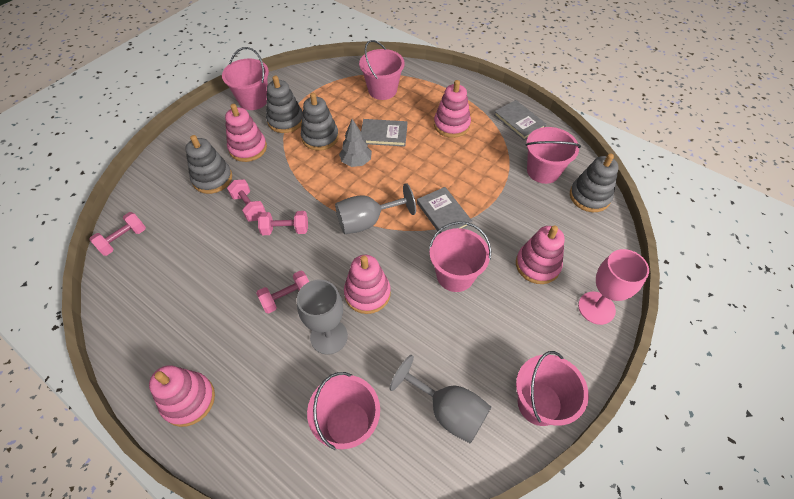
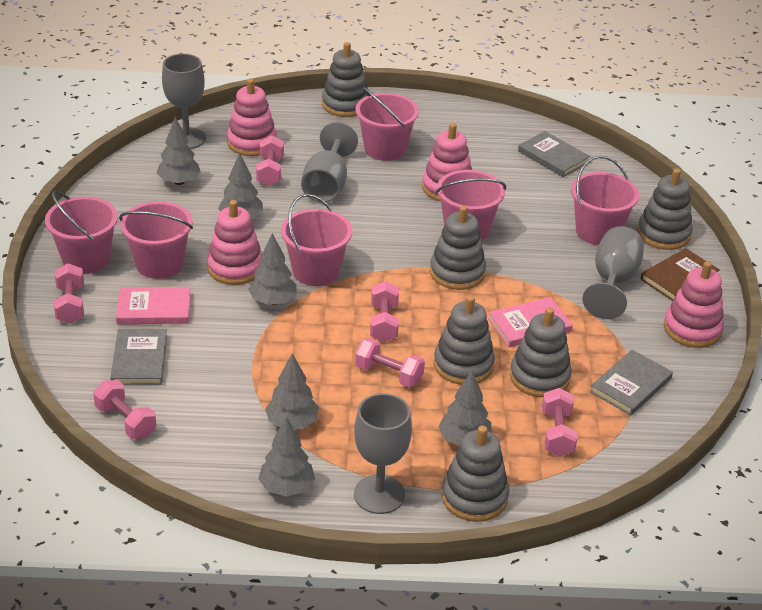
brown book: 0 -> 1
grey goblet: 3 -> 4
grey stacking toy: 4 -> 6
grey tree: 1 -> 6
pink book: 0 -> 2
pink dumbbell: 4 -> 6
pink goblet: 1 -> 0
pink stacking toy: 5 -> 4

